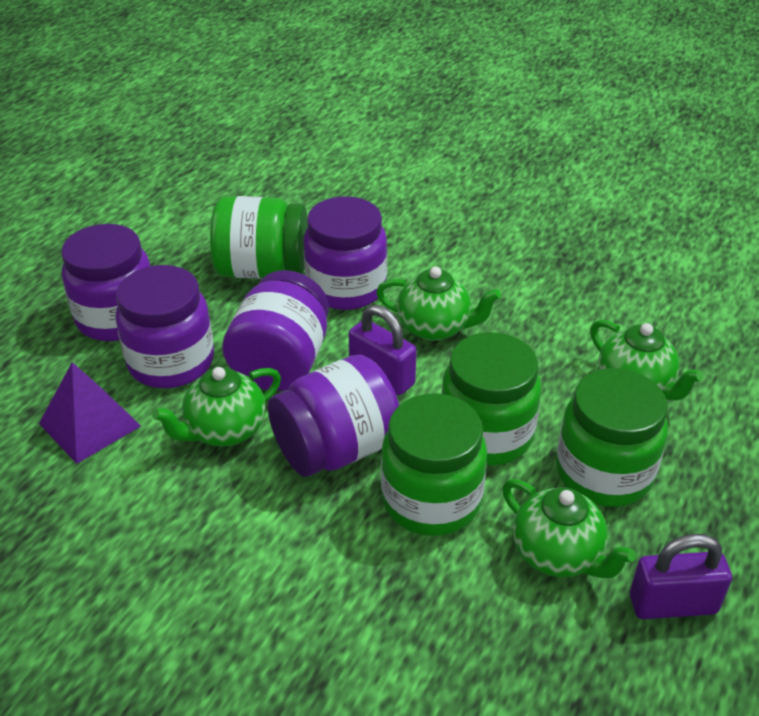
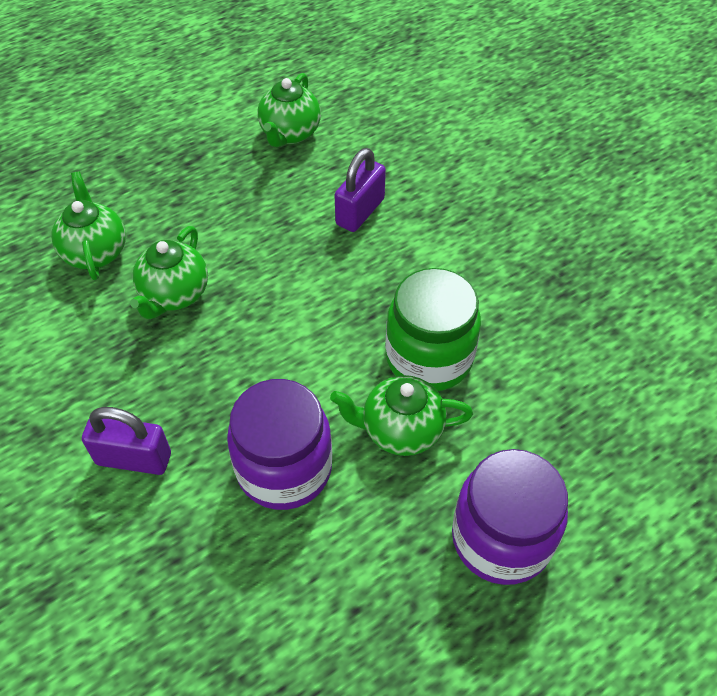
green jar: 4 -> 1
purple jar: 5 -> 2
purple pyramid: 1 -> 0

